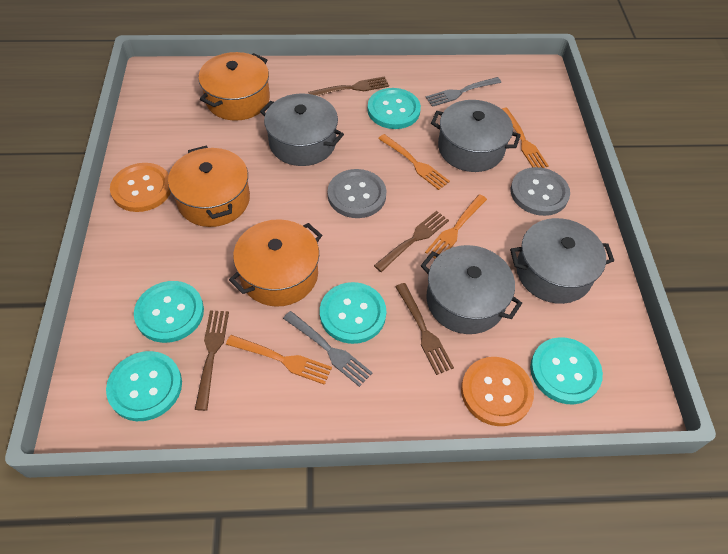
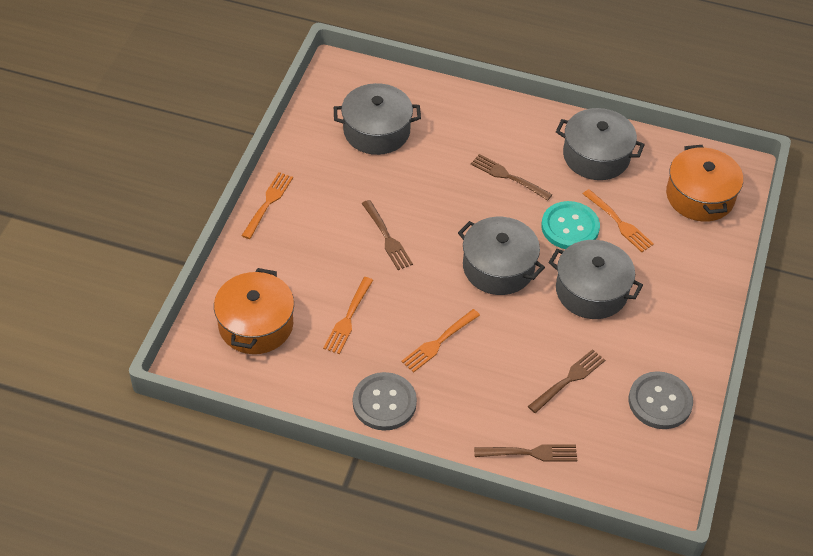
grey fork: 2 -> 0
orange button: 2 -> 0
orange pot: 3 -> 2
turquoise button: 5 -> 1

